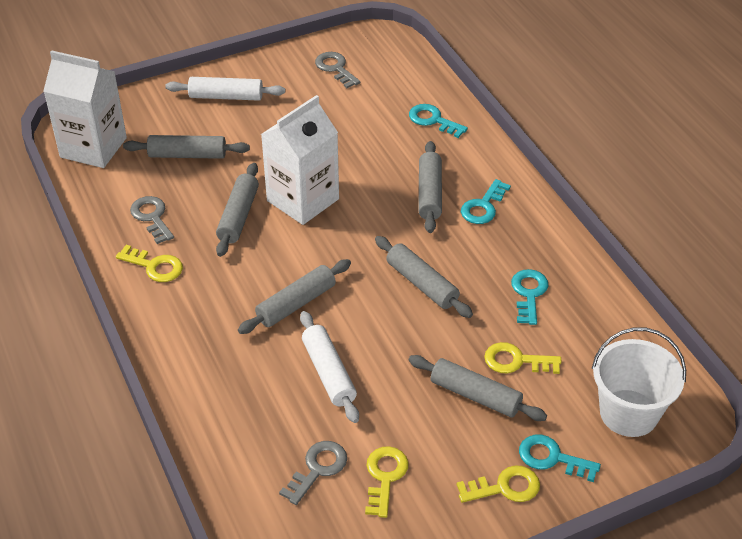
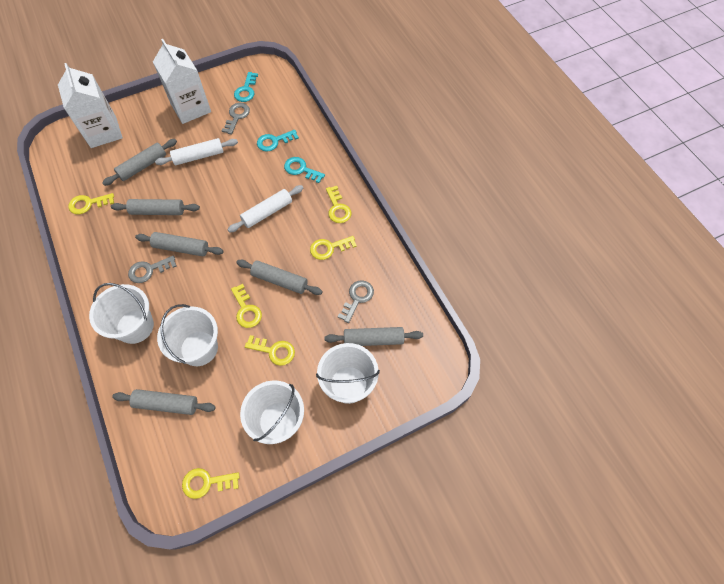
turquoise key: 4 -> 3
white bucket: 1 -> 4
yellow key: 4 -> 6

